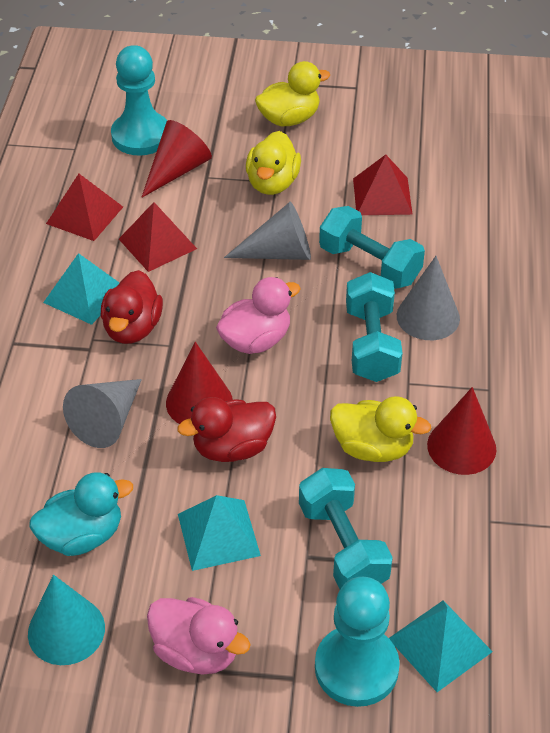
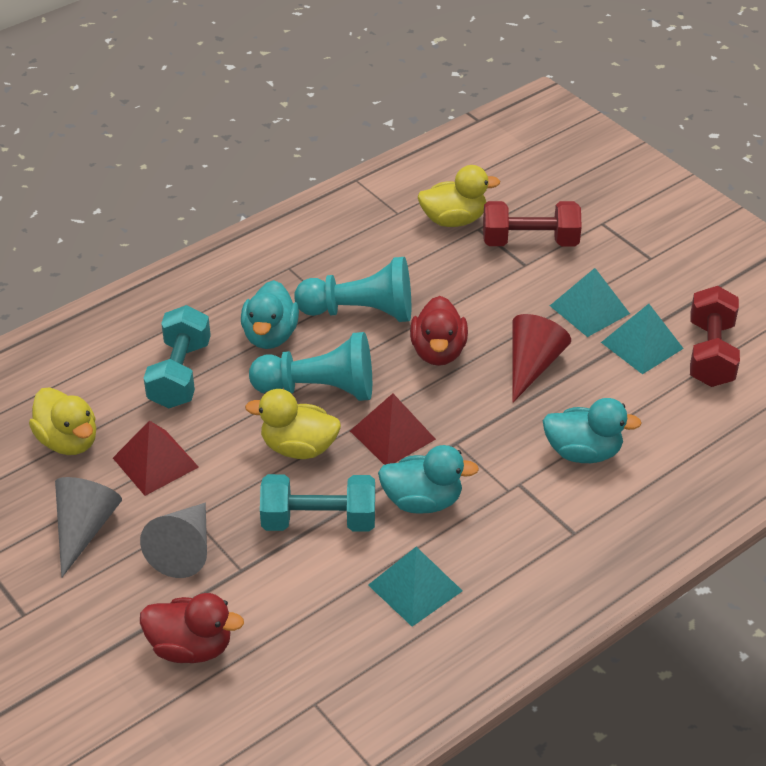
grey cone: 3 -> 2
pink duck: 2 -> 0
red cone: 3 -> 1
red dumbbell: 0 -> 2
red pyramid: 3 -> 2
turquoise cone: 1 -> 0
turquoise duck: 1 -> 3
turquoise dumbbell: 3 -> 2

